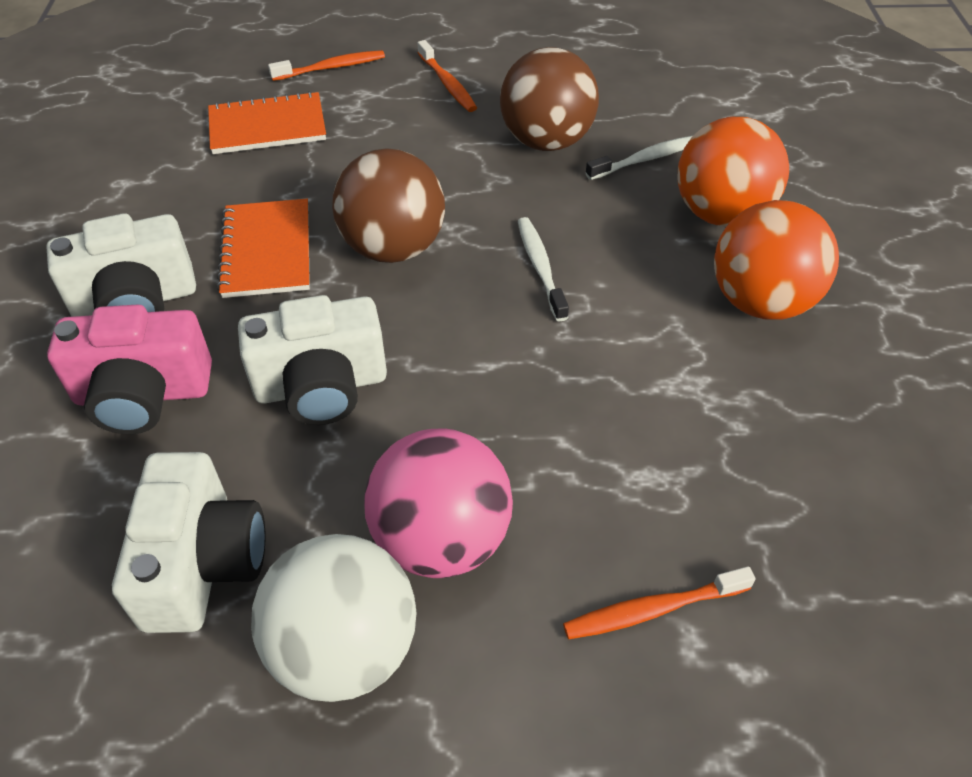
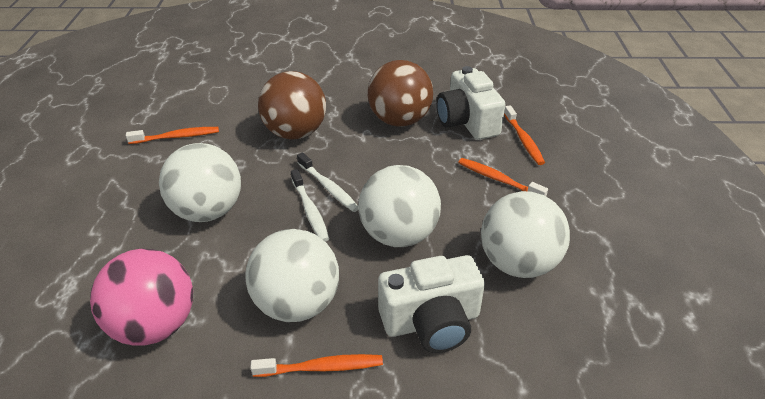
orange ball: 2 -> 0
orange notebook: 2 -> 0
orange toothbrush: 3 -> 4
pink camera: 1 -> 0
white ball: 1 -> 4
white camera: 3 -> 2

